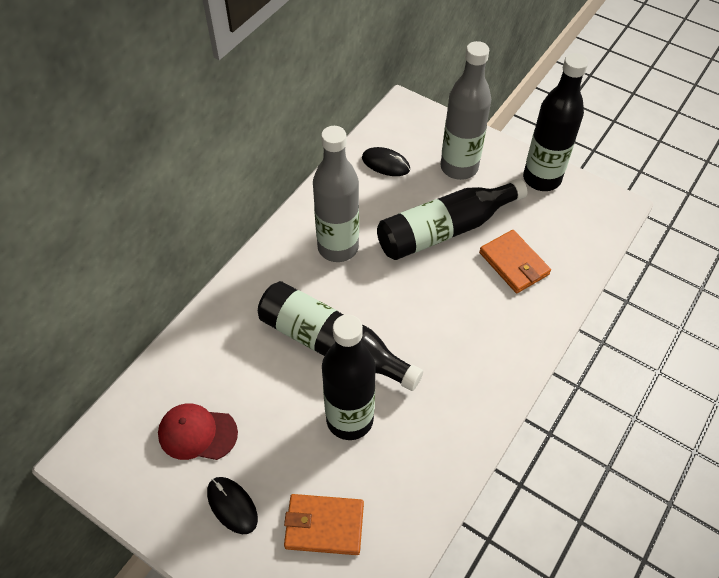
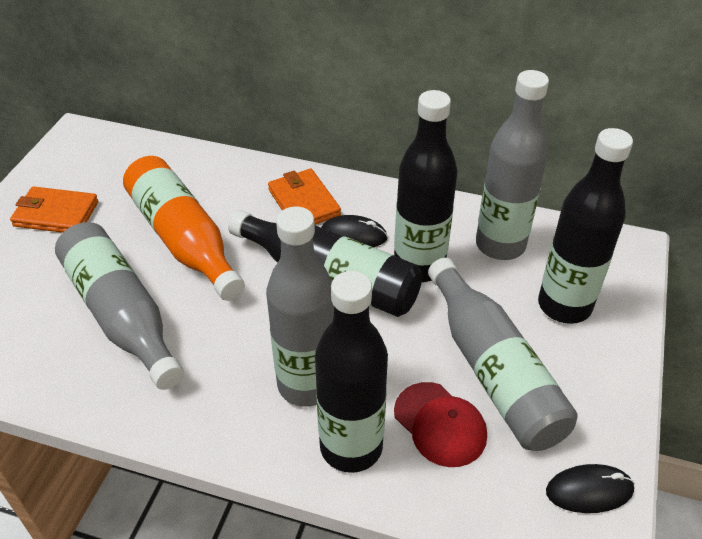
grey bottle: 2 -> 4
orange bottle: 0 -> 1

